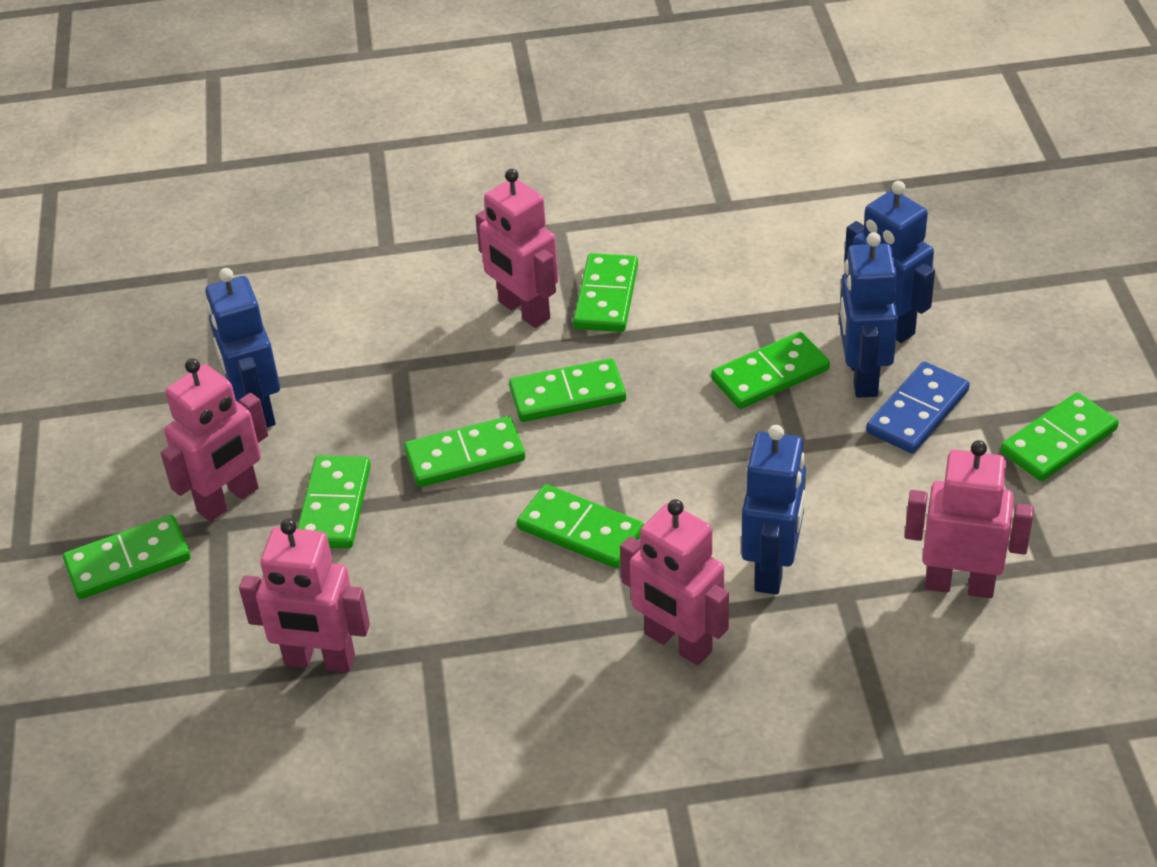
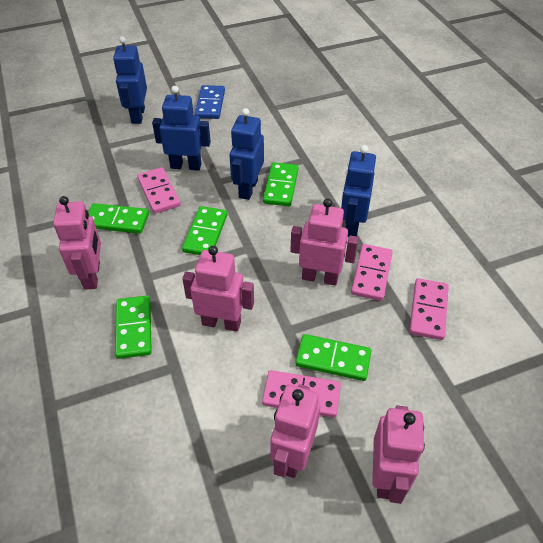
green domino: 8 -> 5
pink domino: 0 -> 4

